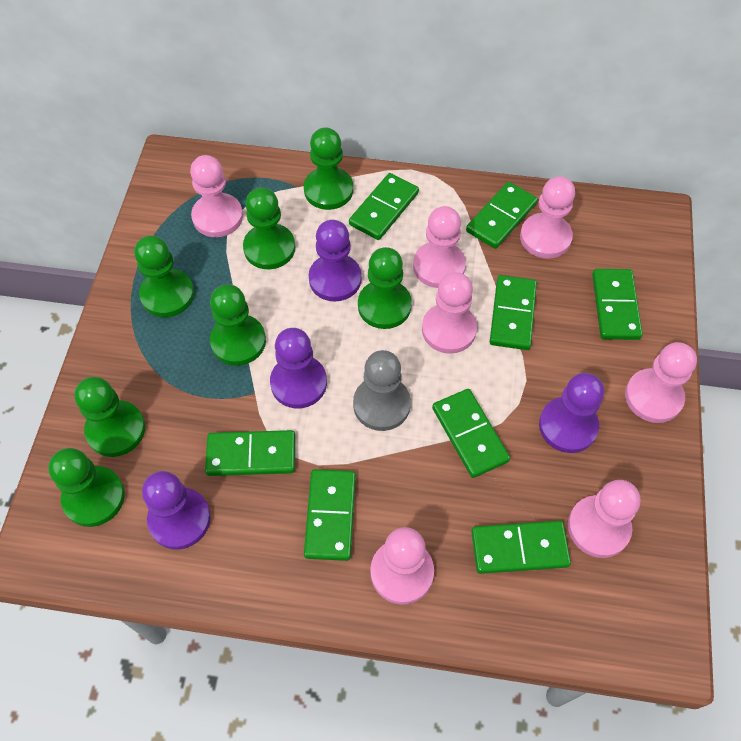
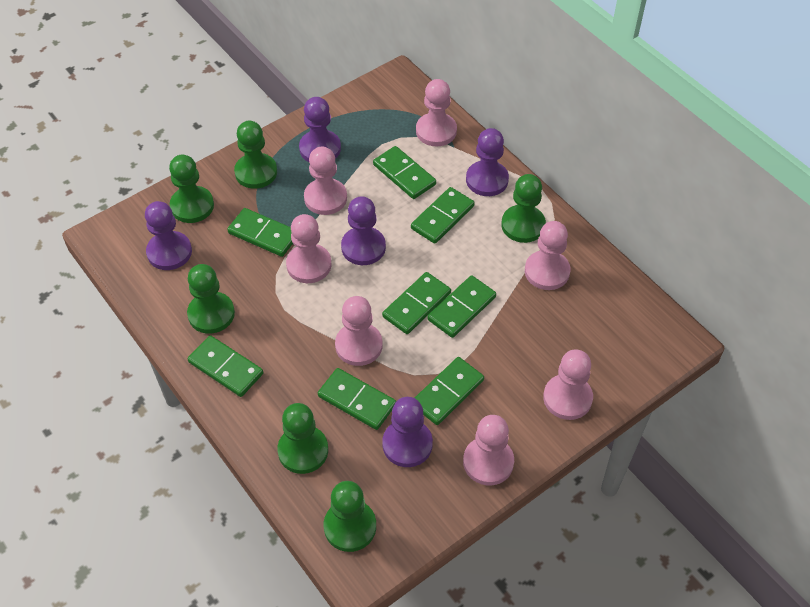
green pawn: 7 -> 6
grey pawn: 1 -> 0
purple pawn: 4 -> 5

